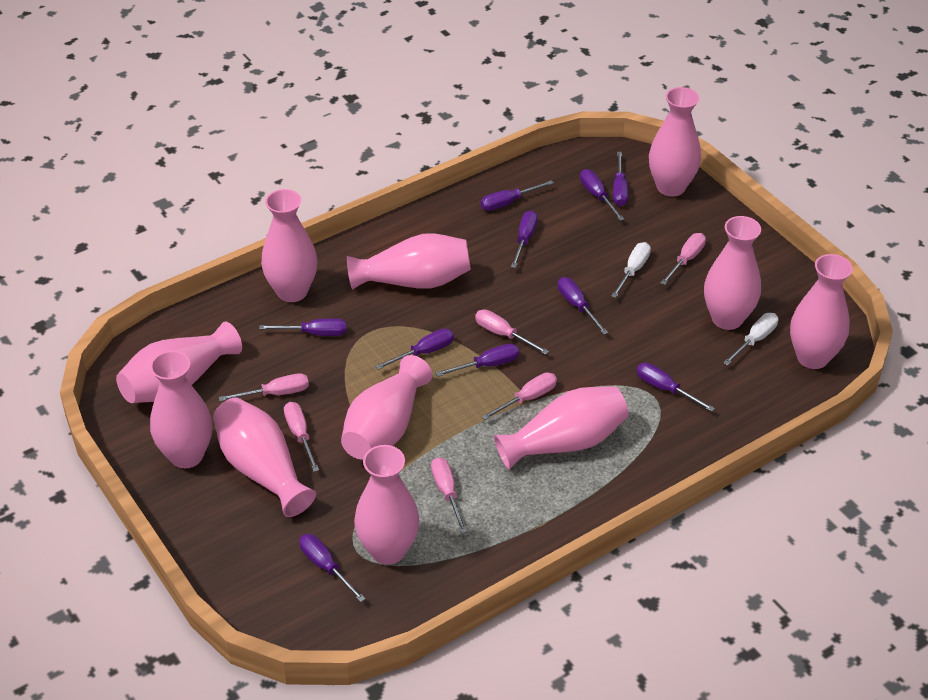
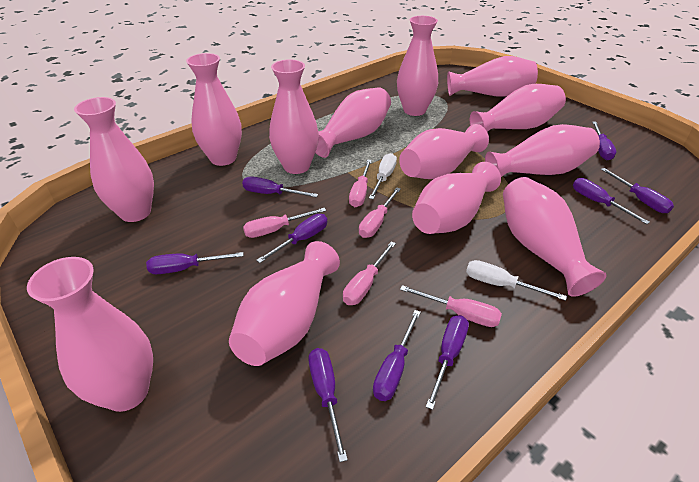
pink screwdriver: 6 -> 5
pink vase: 11 -> 13
purple screwdriver: 10 -> 9

